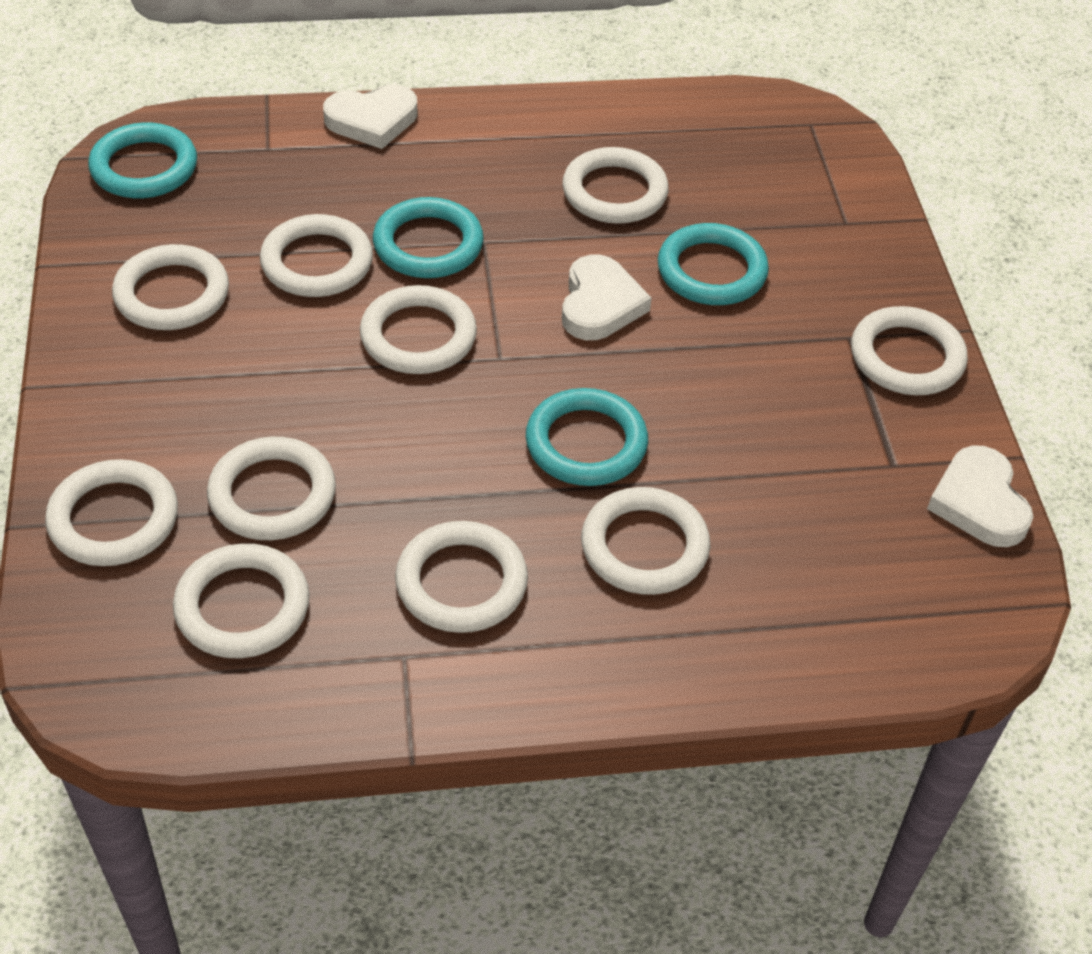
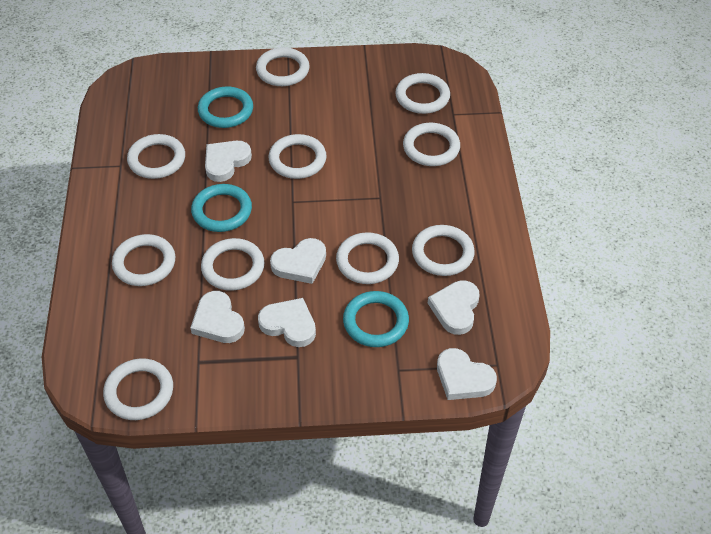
turquoise ring: 4 -> 3
white heart: 3 -> 6

